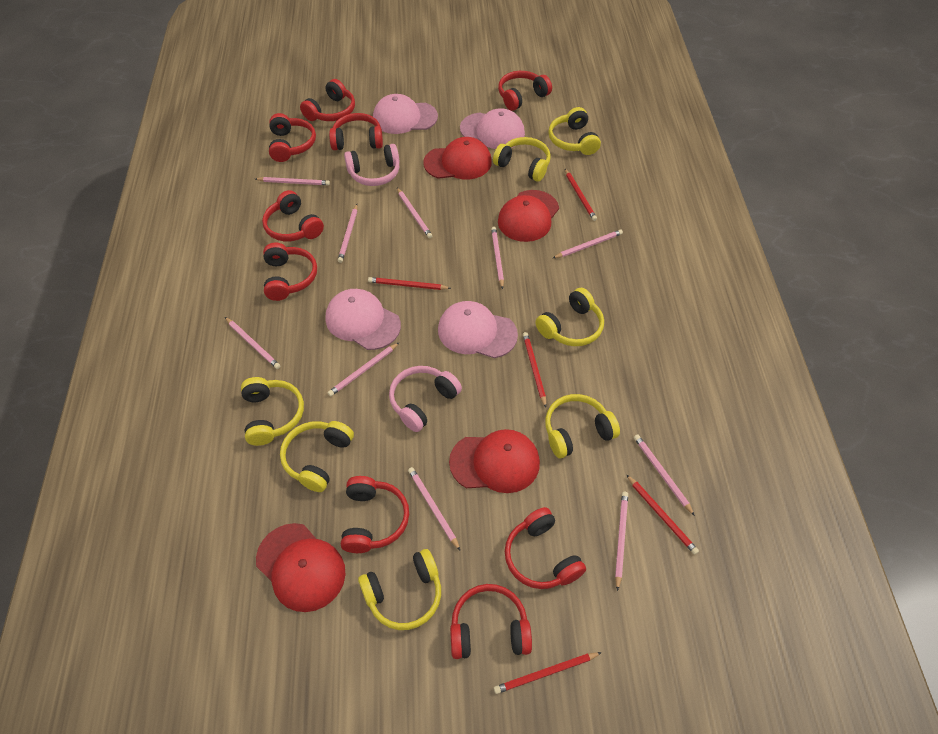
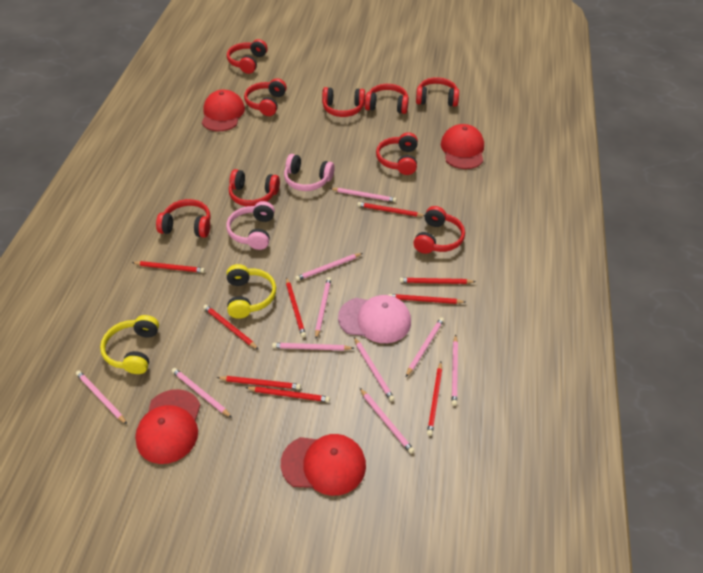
pink cap: 4 -> 1
red pencil: 5 -> 9
yellow headphones: 7 -> 2

